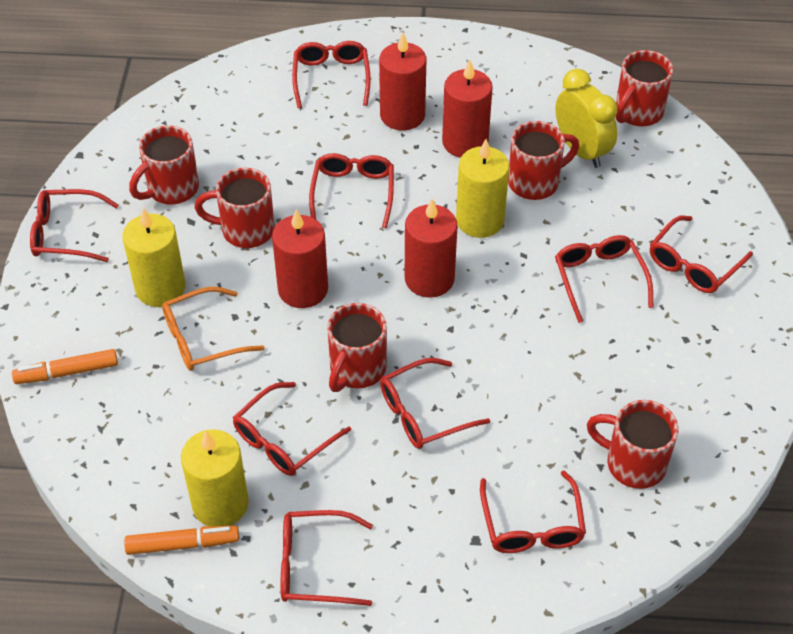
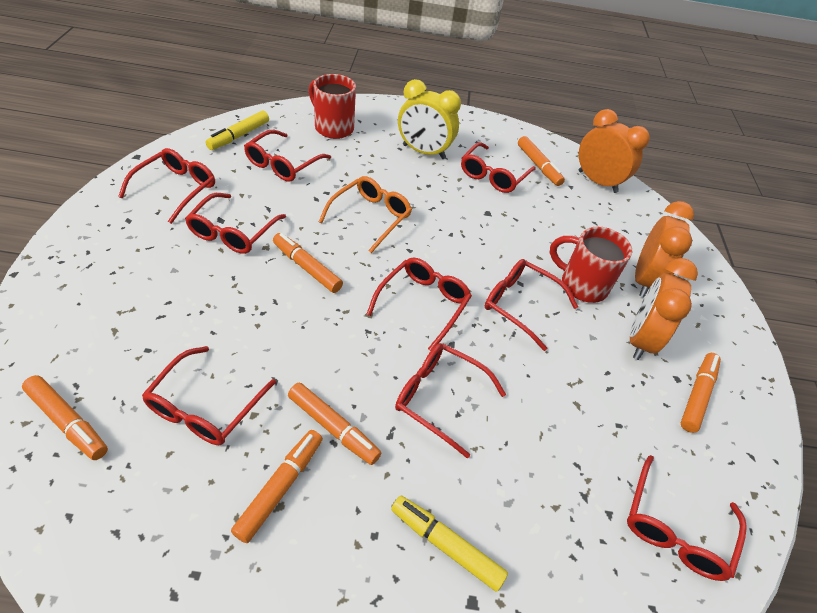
orange clock: 0 -> 3
orange marker: 2 -> 6
red candle: 4 -> 0
red mug: 6 -> 2
yellow candle: 3 -> 0
yellow marker: 0 -> 2

